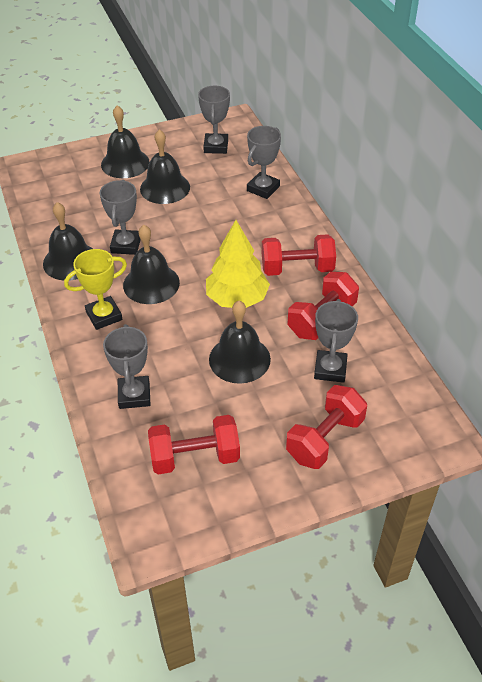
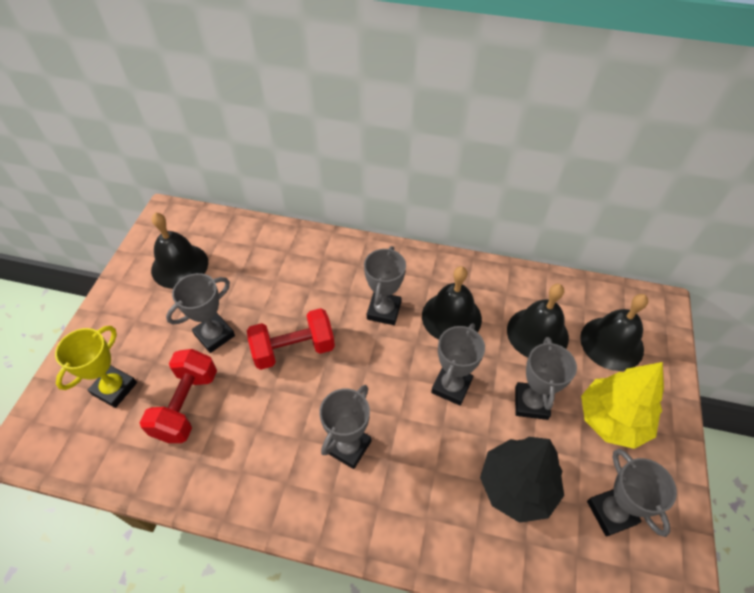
black bell: 5 -> 4
black tree: 0 -> 1
grey trophy: 5 -> 6
red dumbbell: 4 -> 2

